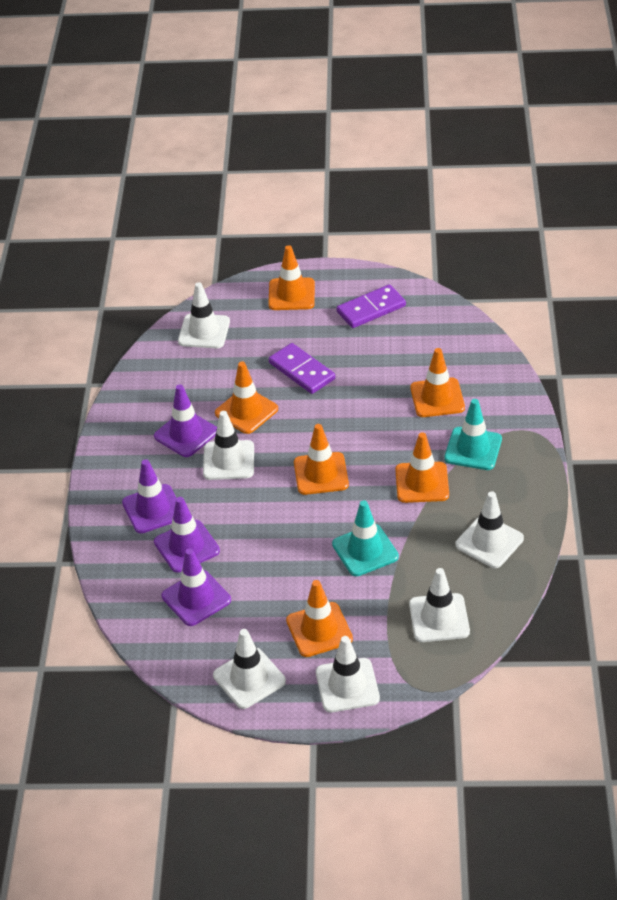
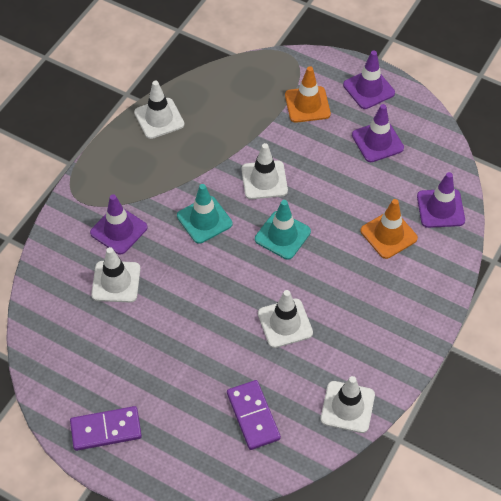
orange traffic cone: 6 -> 2
white traffic cone: 6 -> 5

